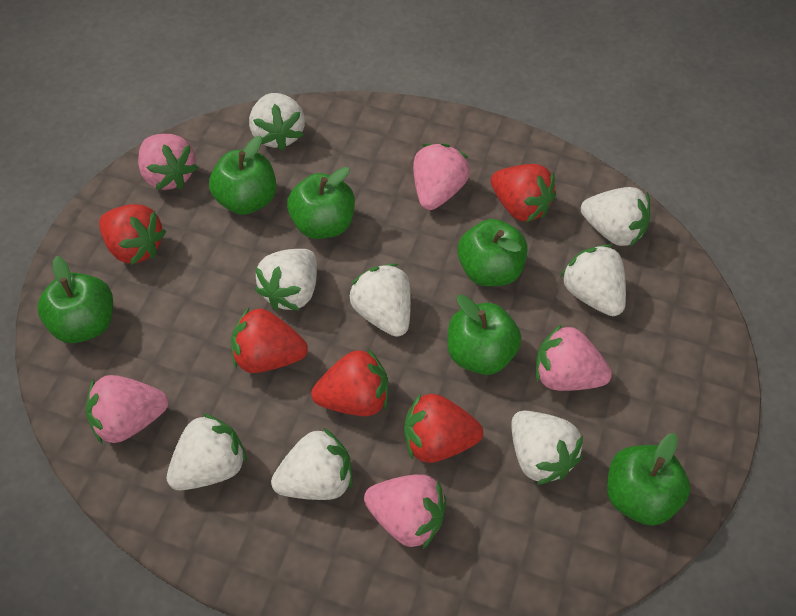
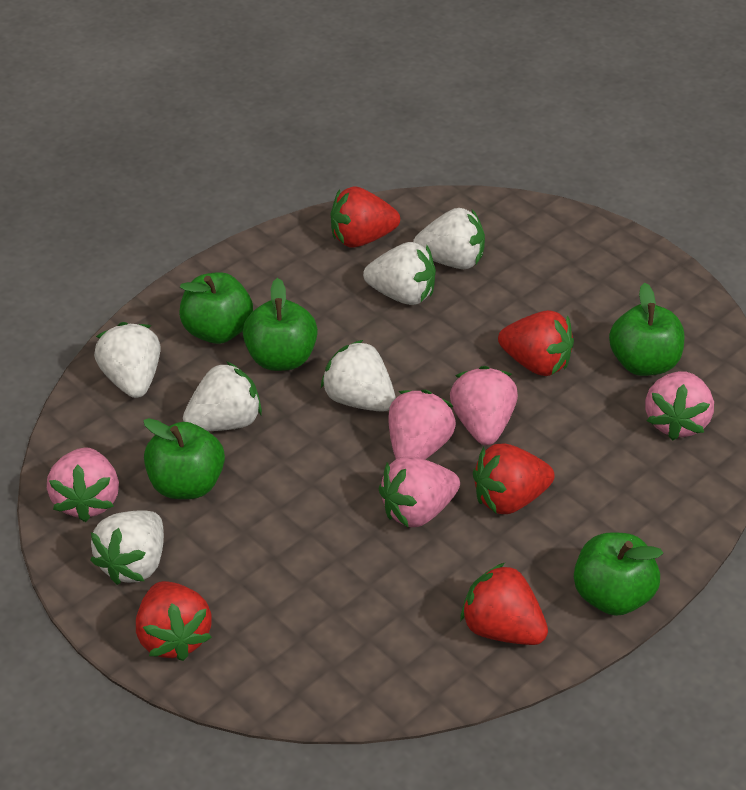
green apple: 6 -> 5
white strawberry: 8 -> 6

